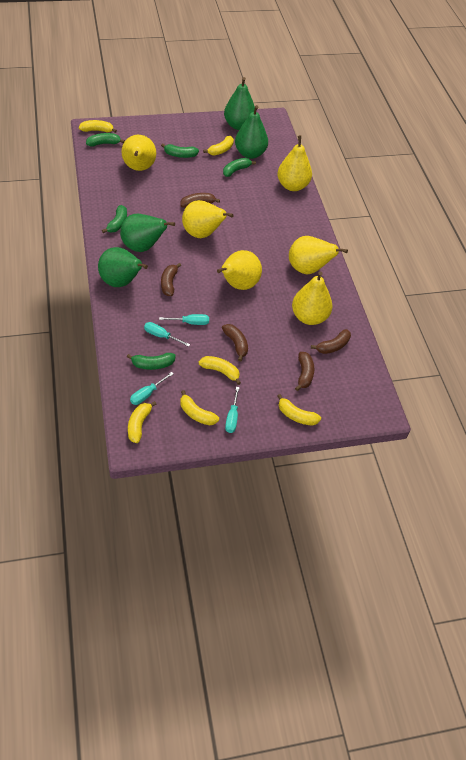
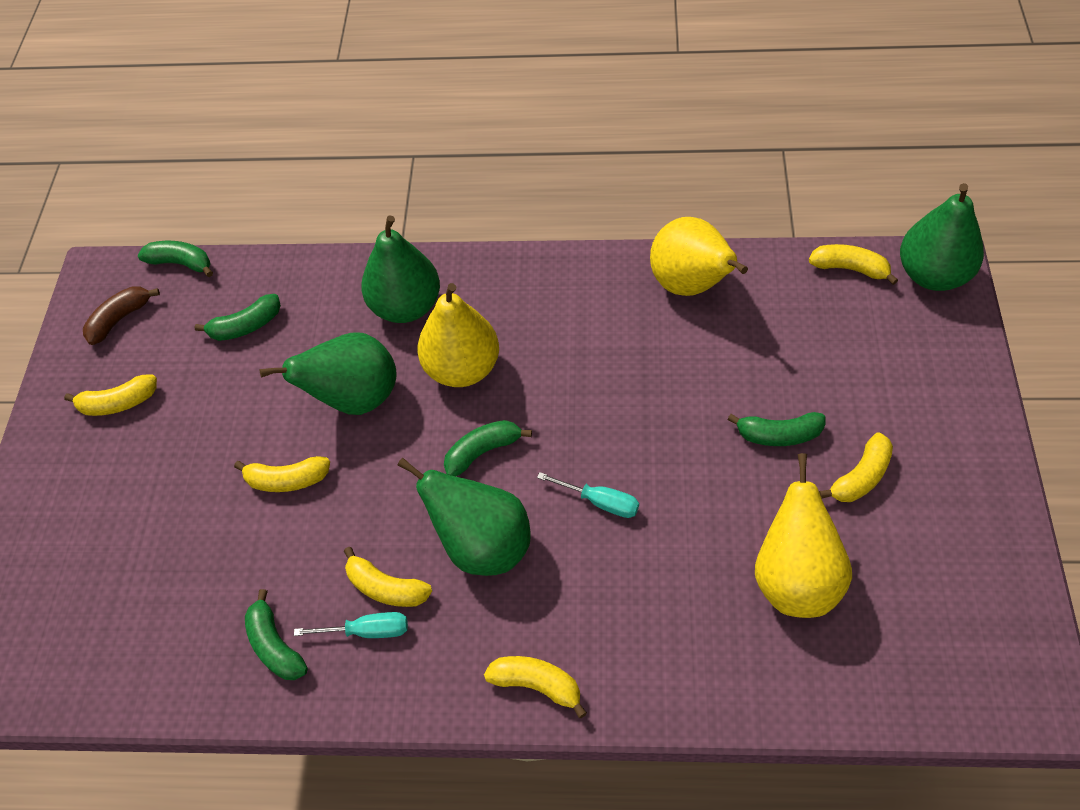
brown banana: 5 -> 1
turquoise screwdriver: 4 -> 2
yellow pear: 6 -> 3

